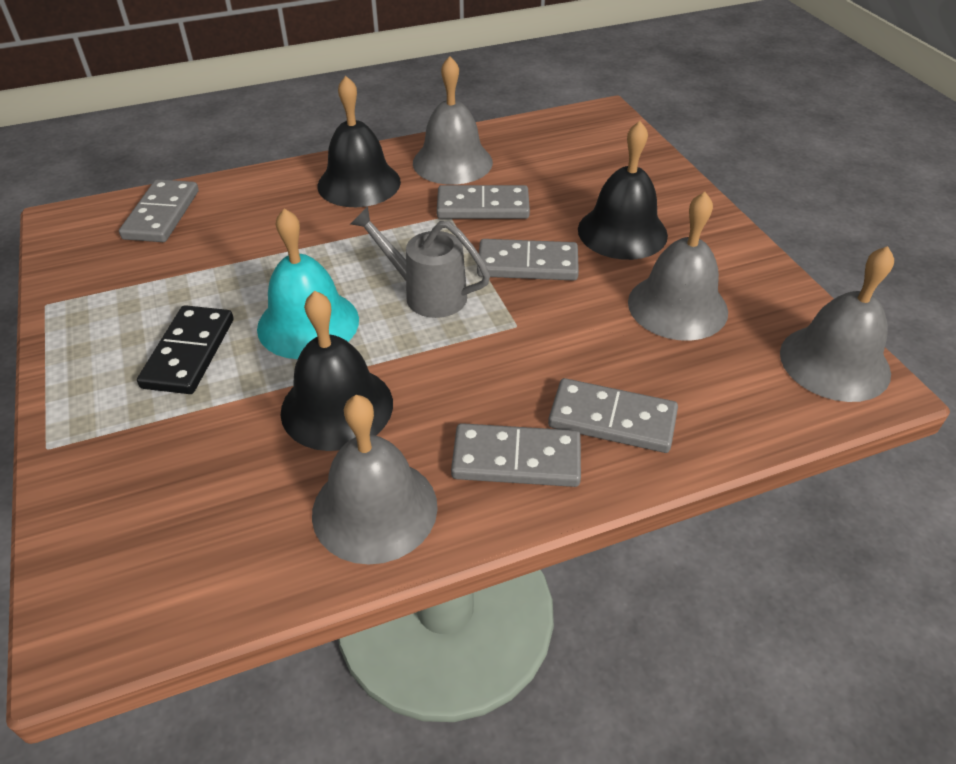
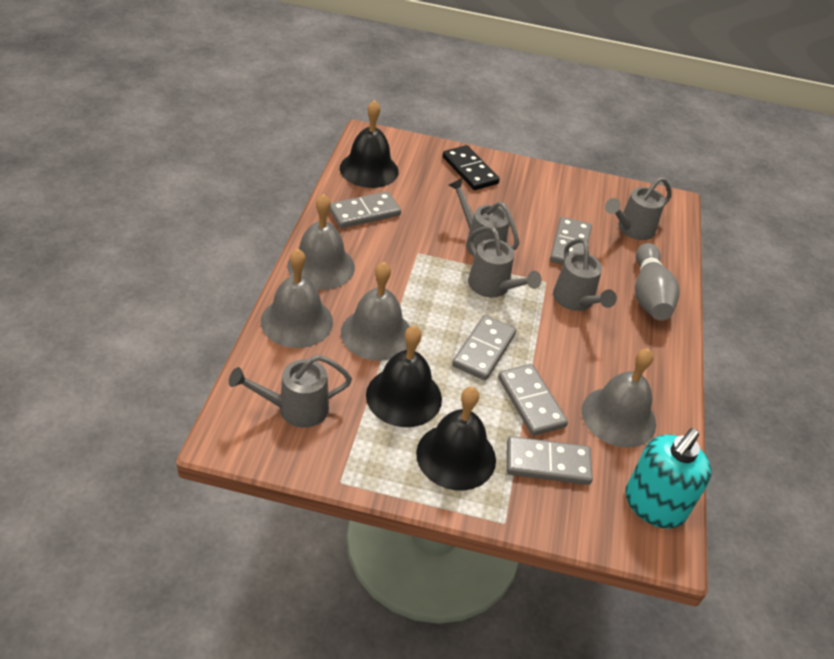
grey bowling pin: 0 -> 1
grey watering can: 1 -> 5
turquoise bell: 1 -> 0
turquoise soap dispenser: 0 -> 1

